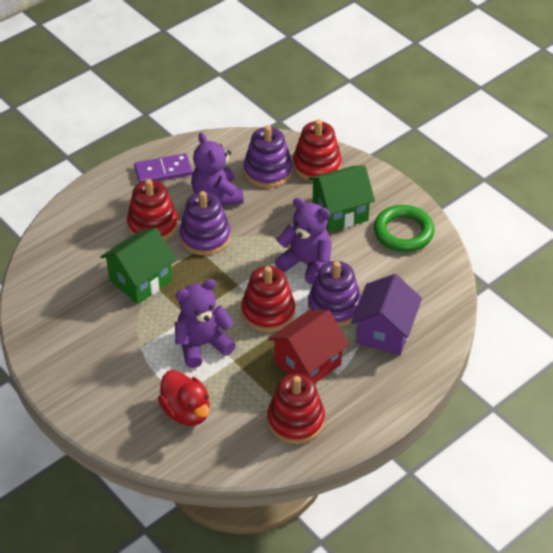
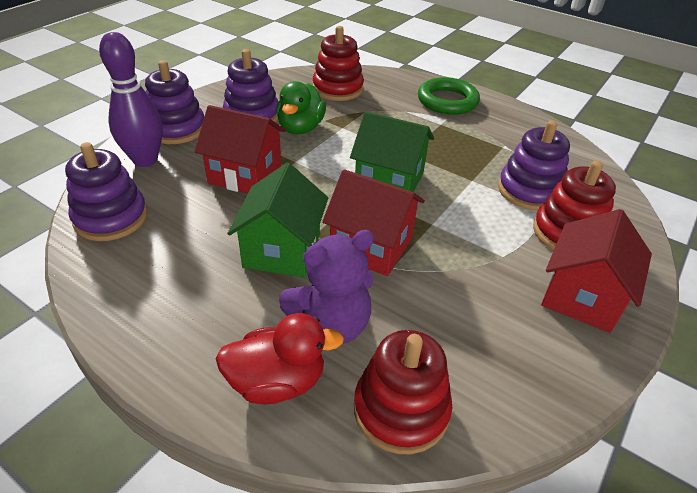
green duck: 0 -> 1
purple bowling pin: 0 -> 1
purple domino: 1 -> 0
purple house: 1 -> 0
purple stacking toy: 3 -> 4
purple teddy bear: 3 -> 1
red house: 1 -> 3
red stacking toy: 4 -> 3

